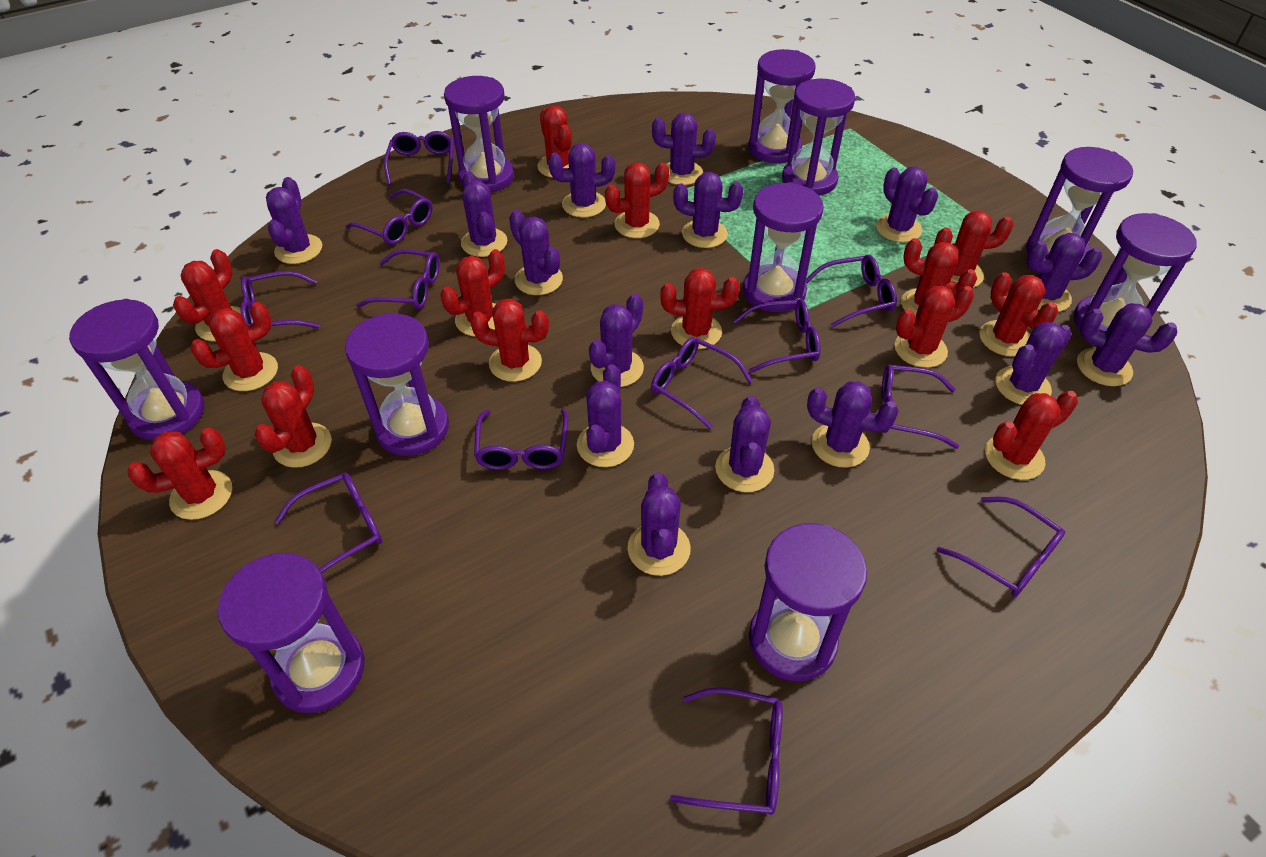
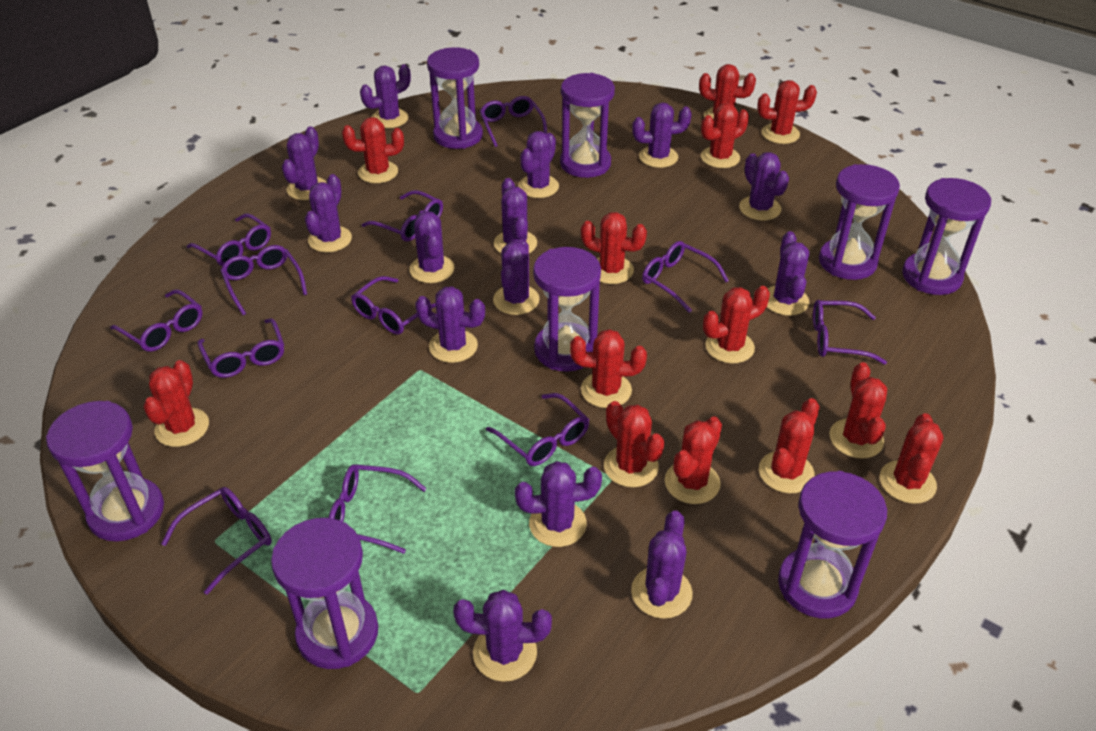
purple cactus: 15 -> 14
purple hourglass: 10 -> 8
red cactus: 14 -> 13

